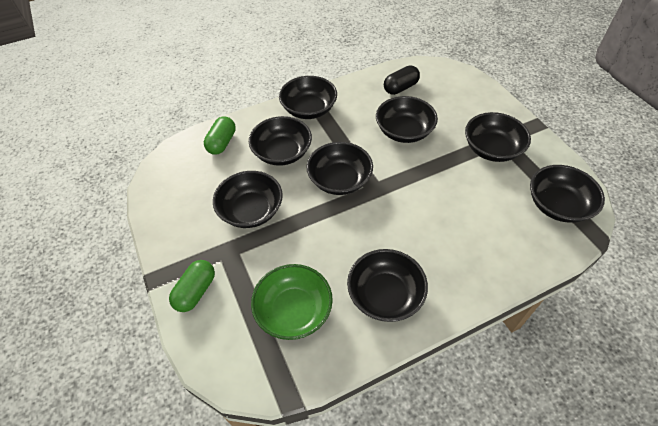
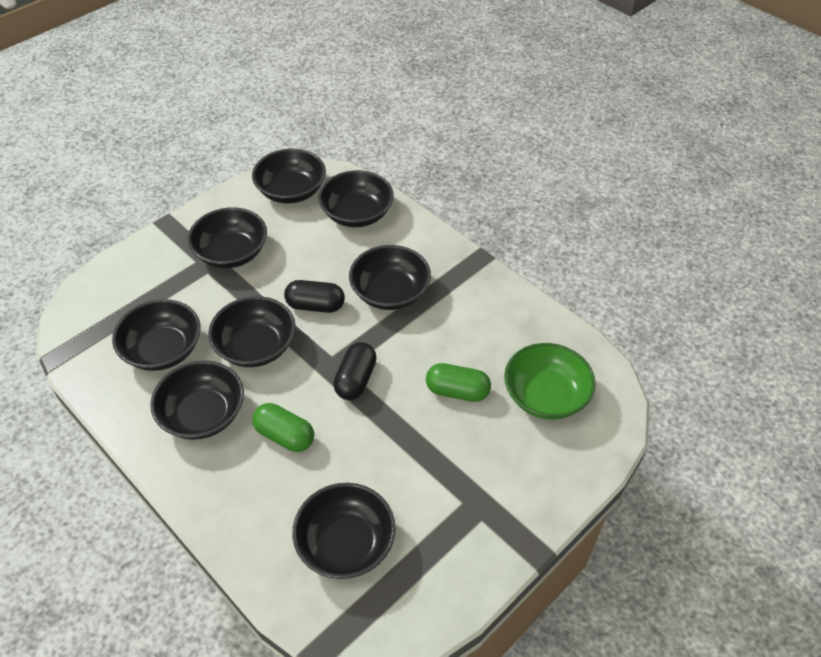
black capsule: 1 -> 2

